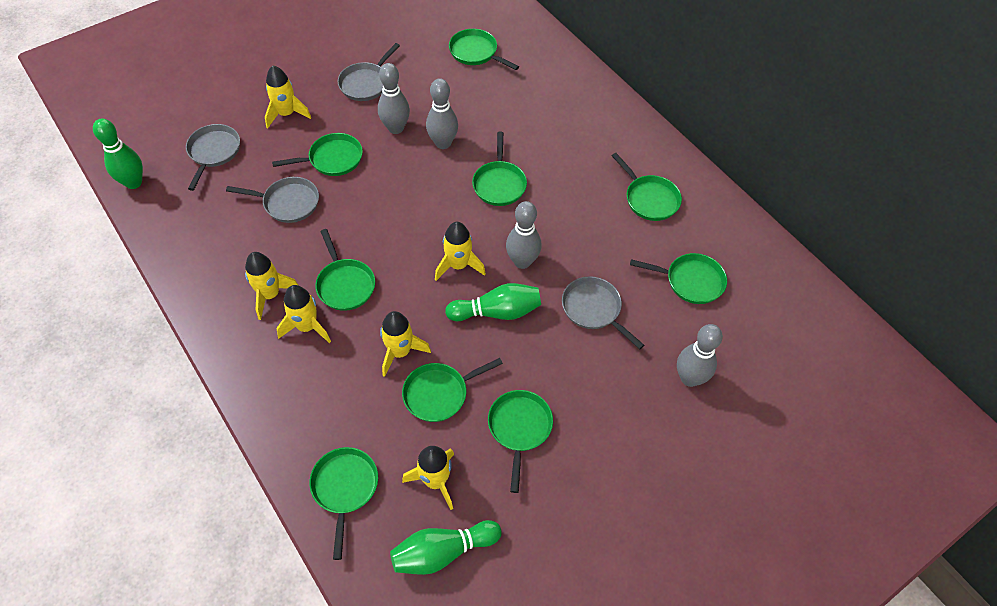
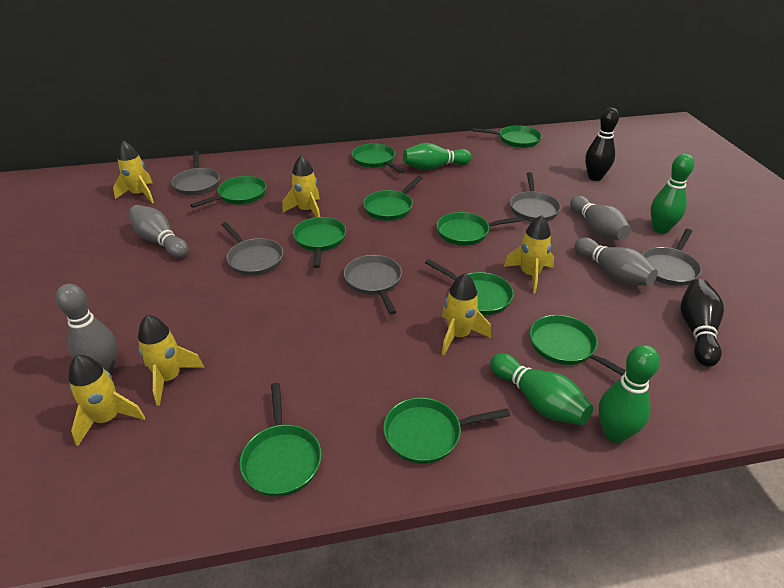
black bowling pin: 0 -> 2
green bowling pin: 3 -> 4
green pan: 9 -> 10
grey pan: 4 -> 5

